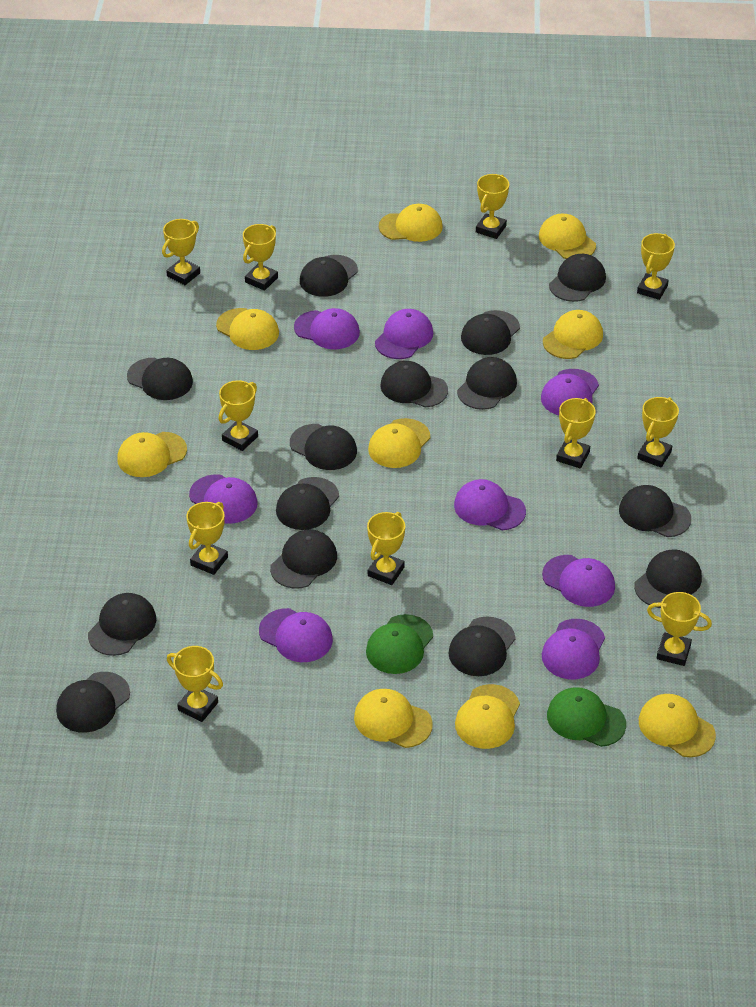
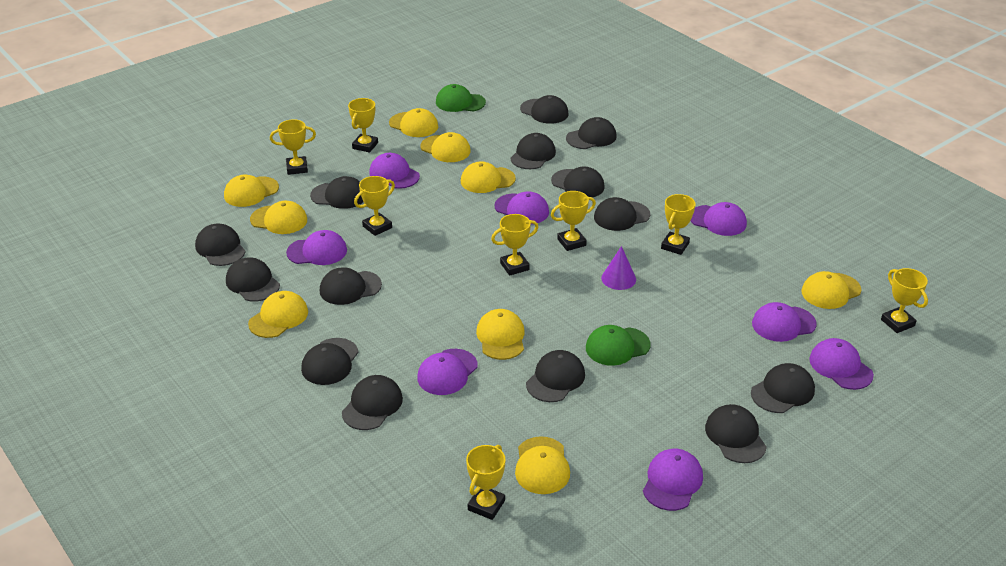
purple cone: 0 -> 1
yellow trophy: 11 -> 8

